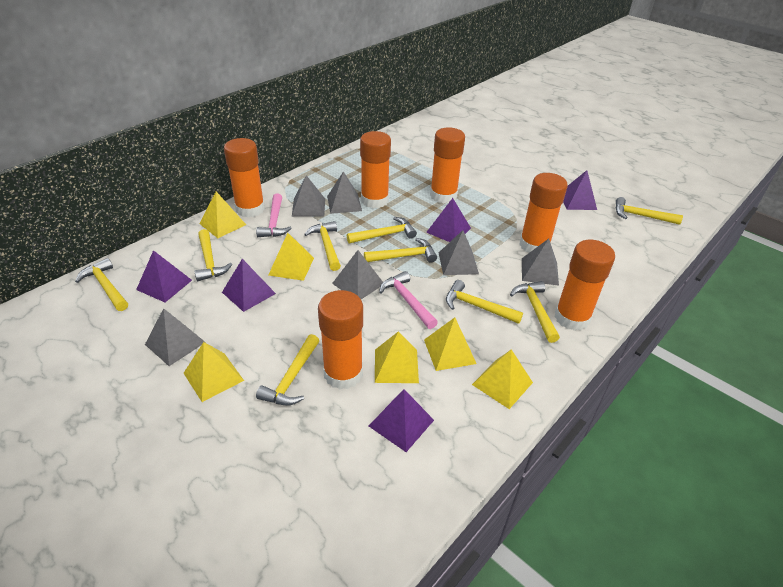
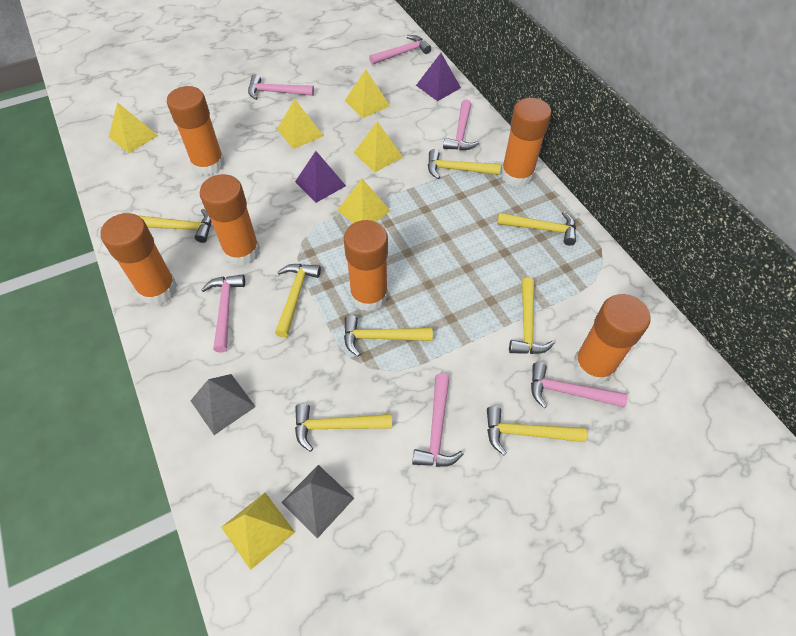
grey pyramid: 6 -> 2
pink hammer: 2 -> 6
purple pyramid: 5 -> 2
yellow hammer: 9 -> 8

